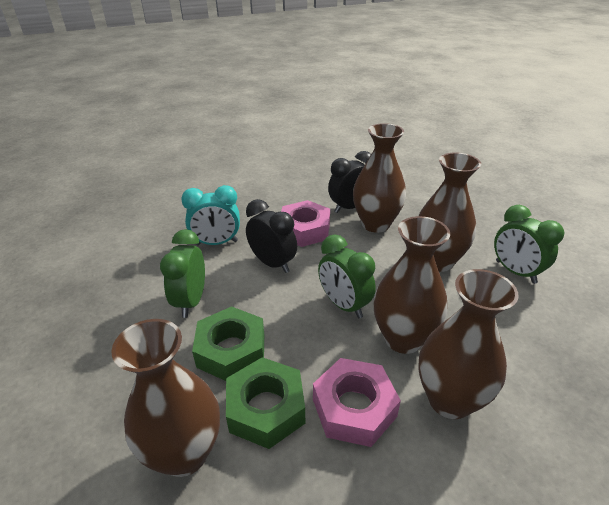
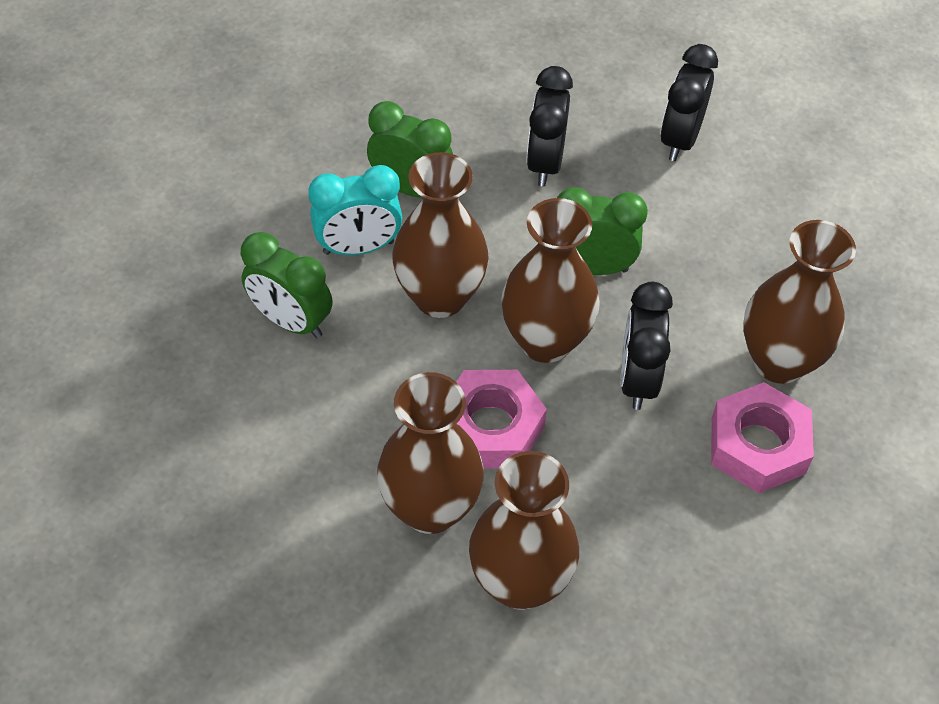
black clock: 2 -> 3
green nut: 2 -> 0

